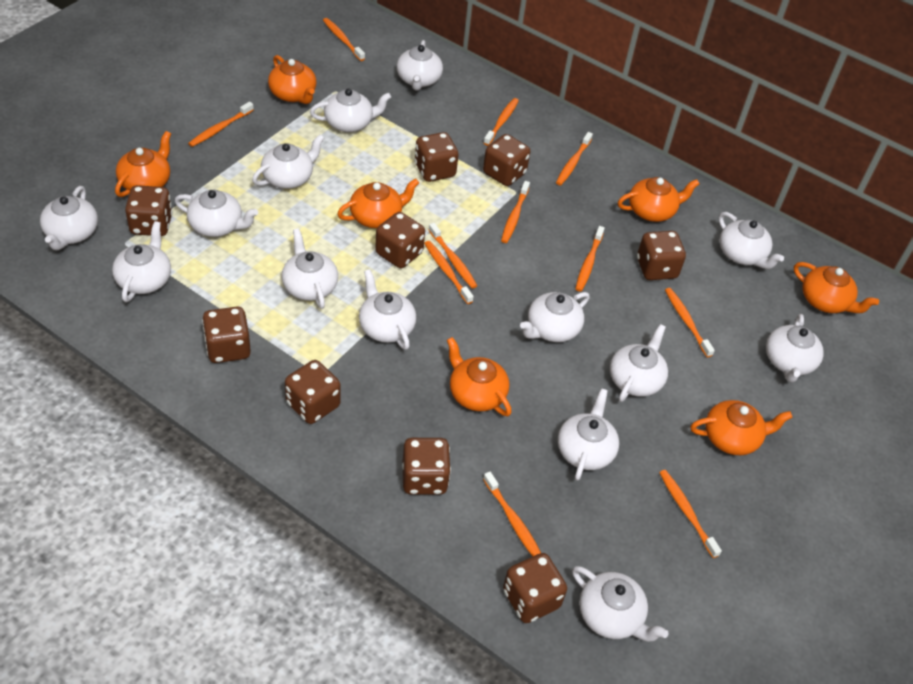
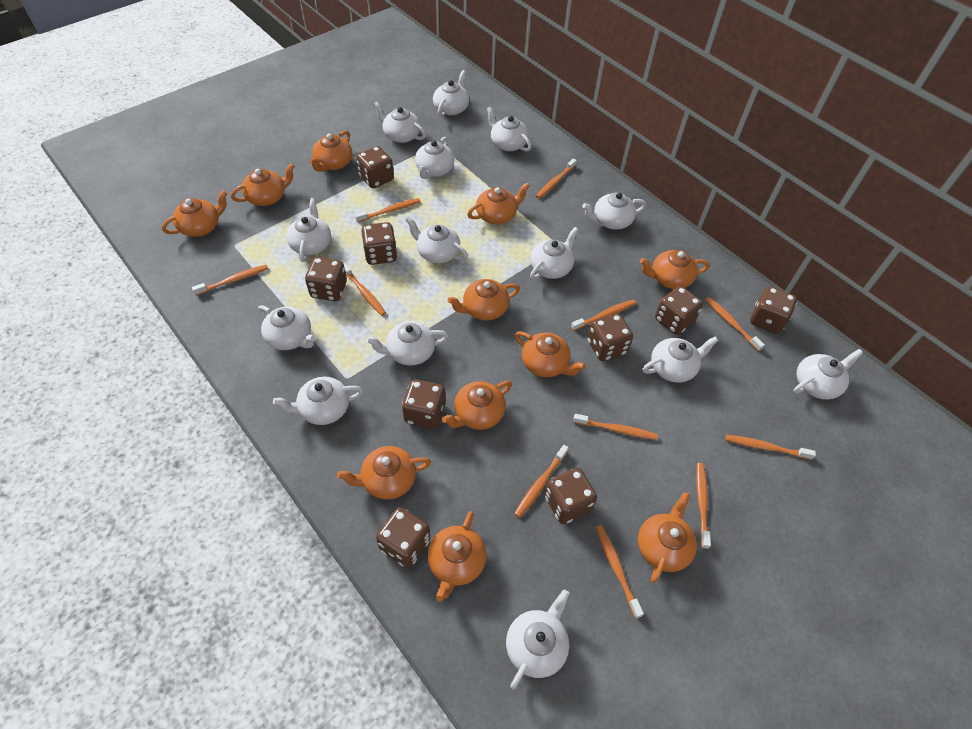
orange teapot: 7 -> 11

